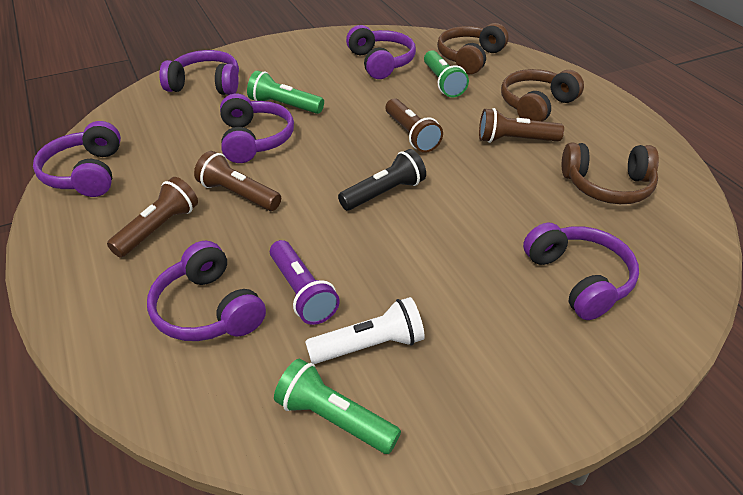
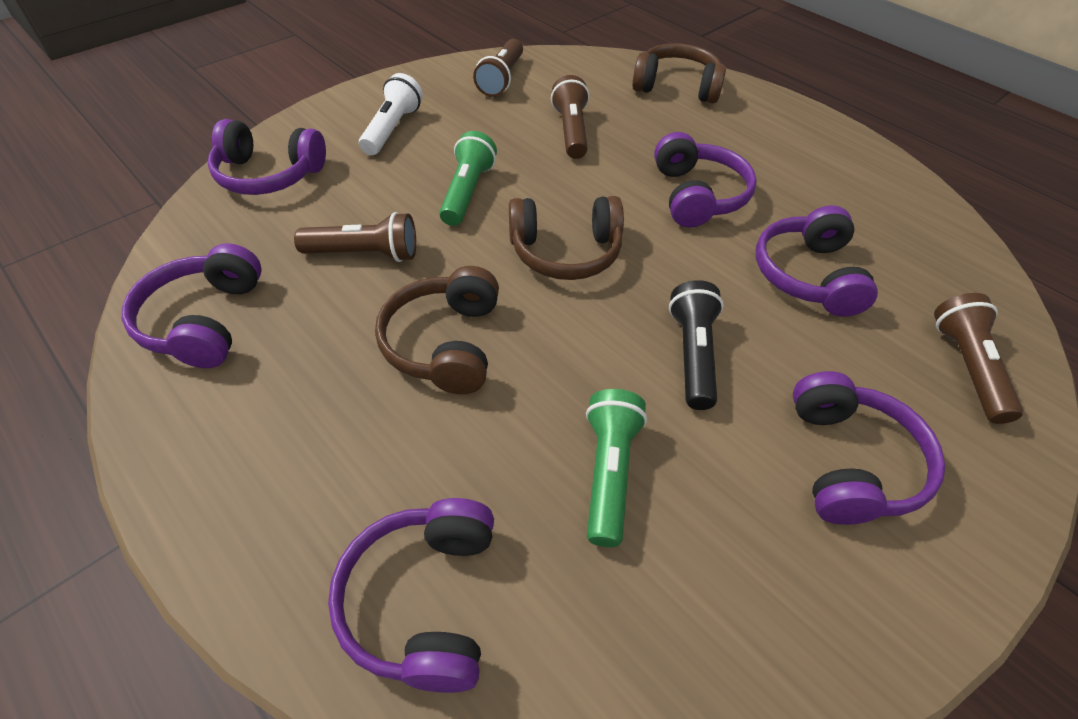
green flashlight: 3 -> 2
purple flashlight: 1 -> 0

